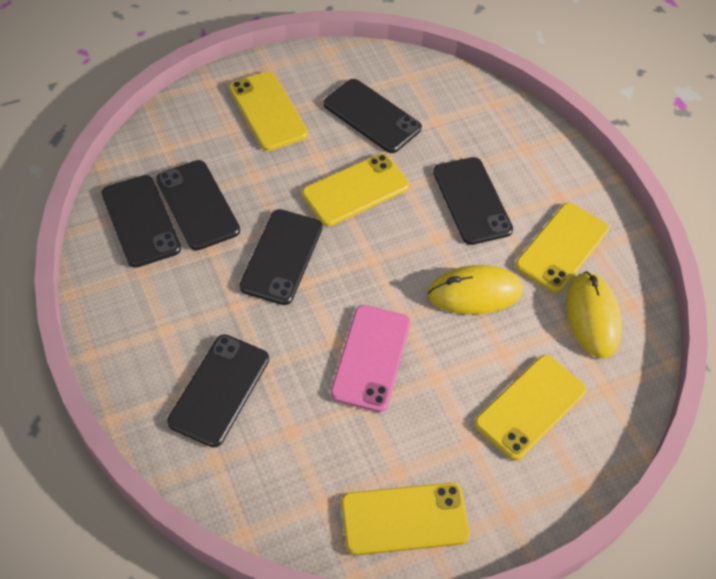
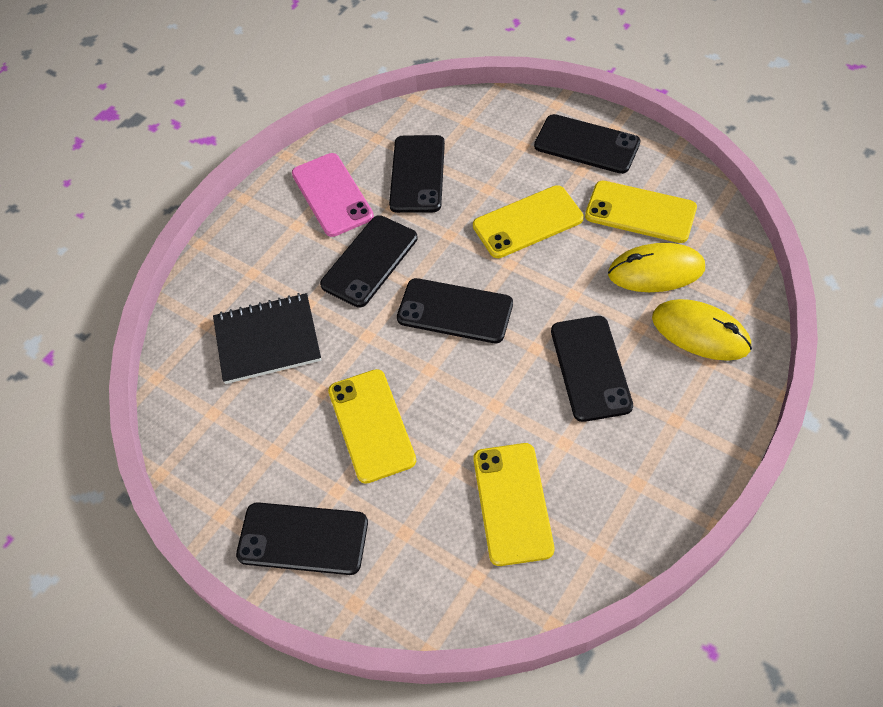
black notebook: 0 -> 1
yellow phone: 5 -> 4

